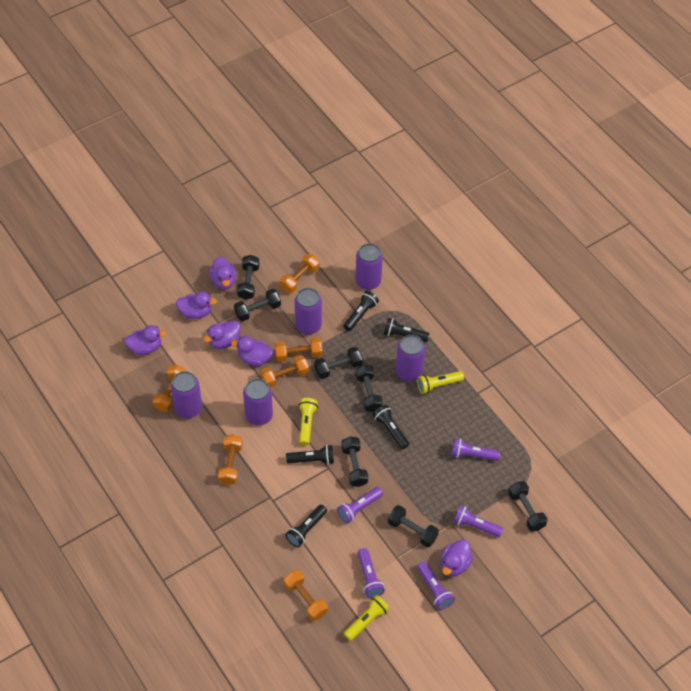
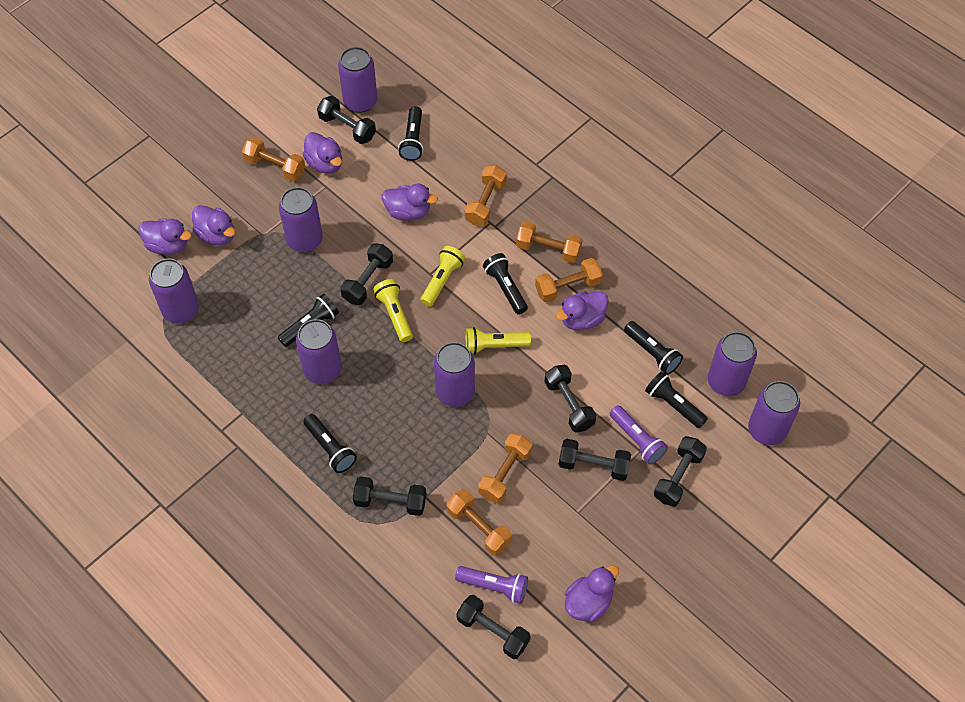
black flashlight: 5 -> 6
purple can: 5 -> 7
purple flashlight: 5 -> 2

